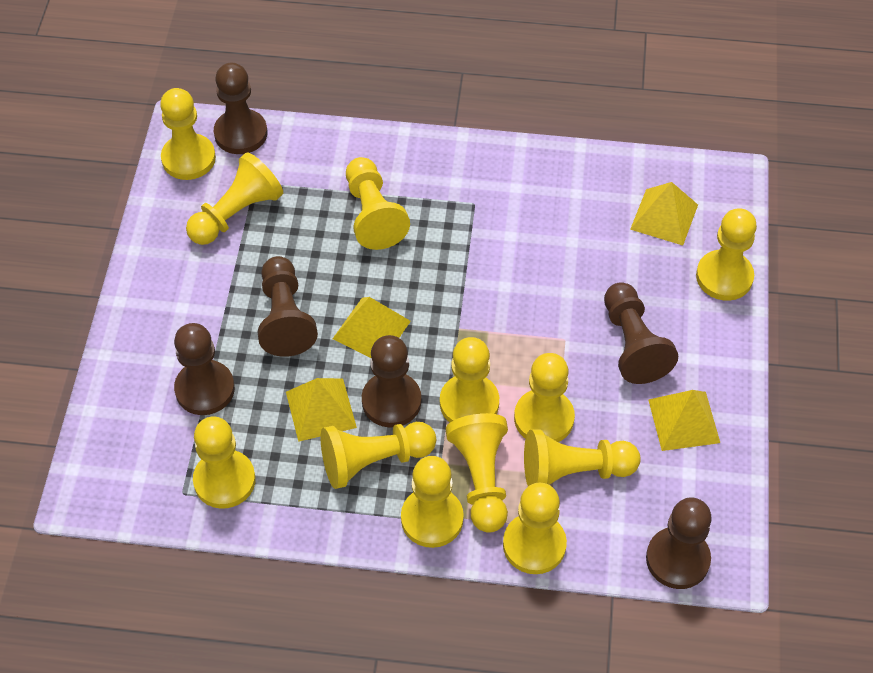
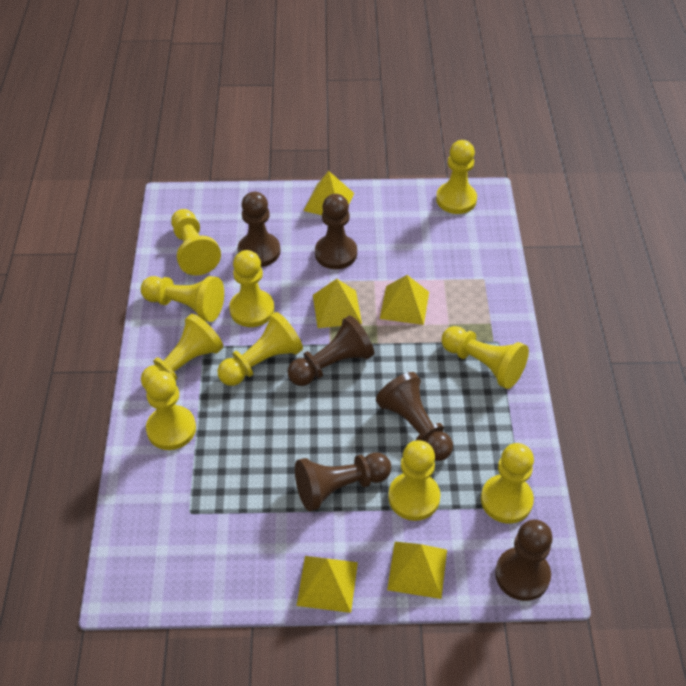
yellow pawn: 12 -> 10
yellow pyramid: 4 -> 5

